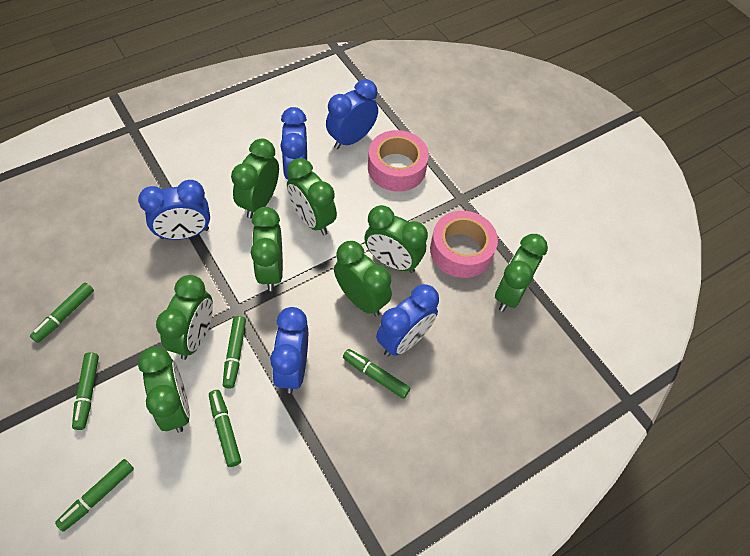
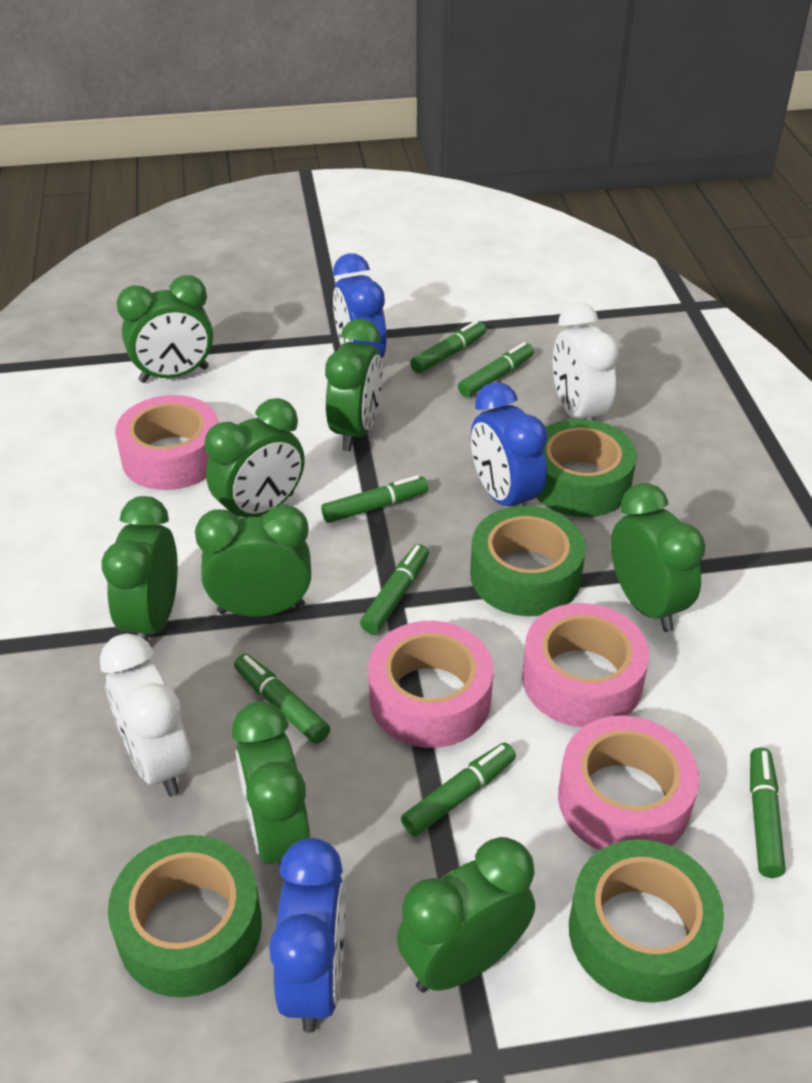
blue clock: 5 -> 3
green marker: 6 -> 7
green tape: 0 -> 4
pink tape: 2 -> 4
white clock: 0 -> 2

